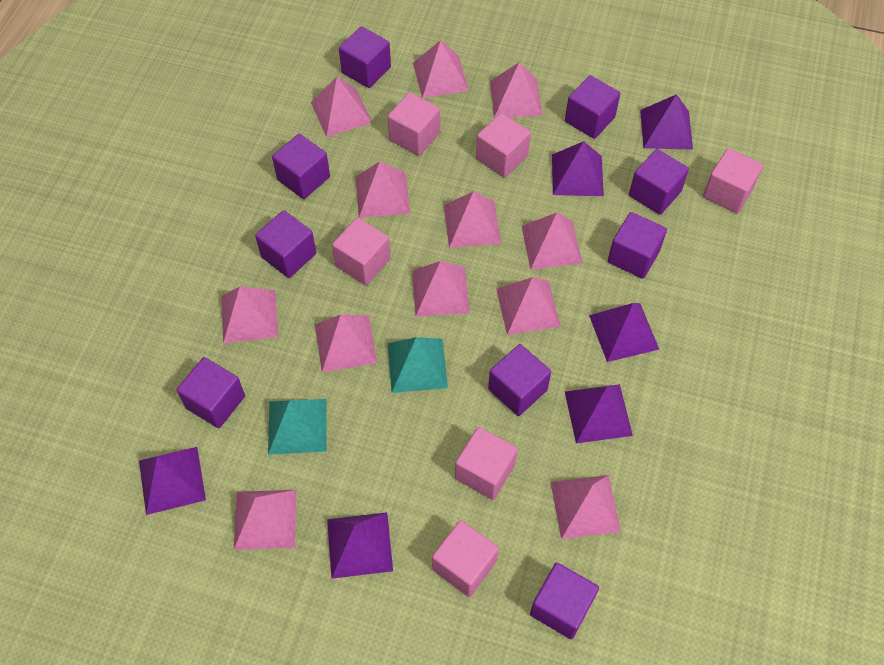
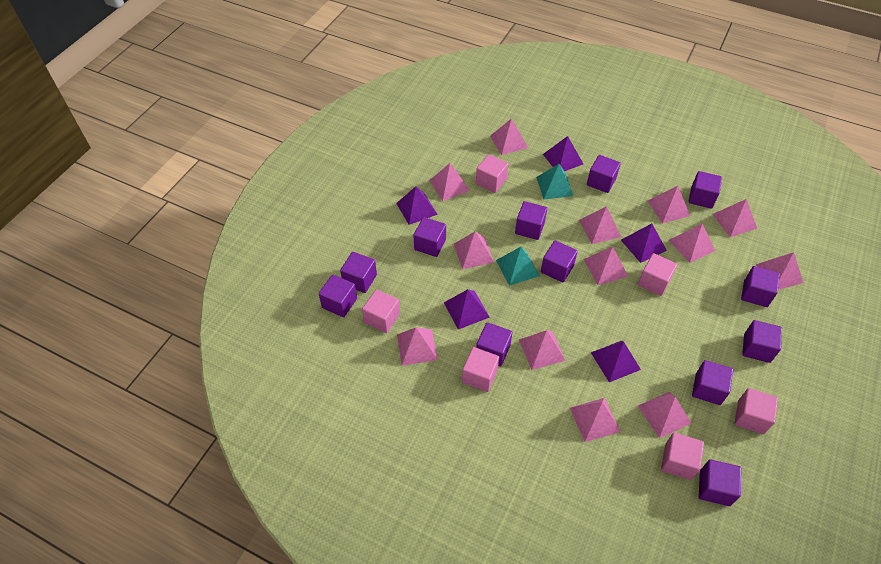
pink pyramid: 12 -> 13
purple cube: 9 -> 12
purple pyramid: 6 -> 5

